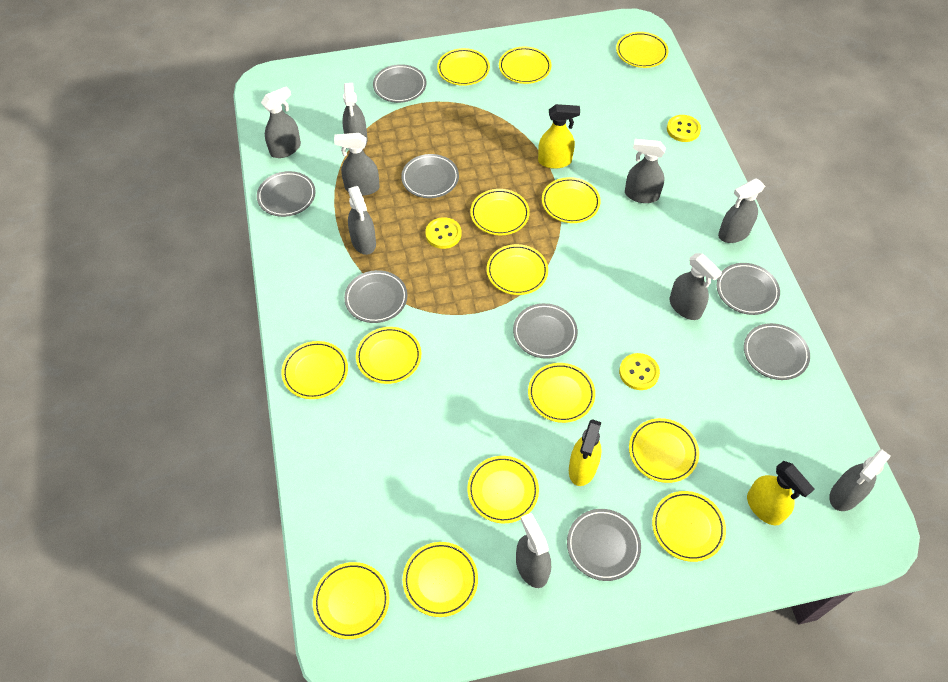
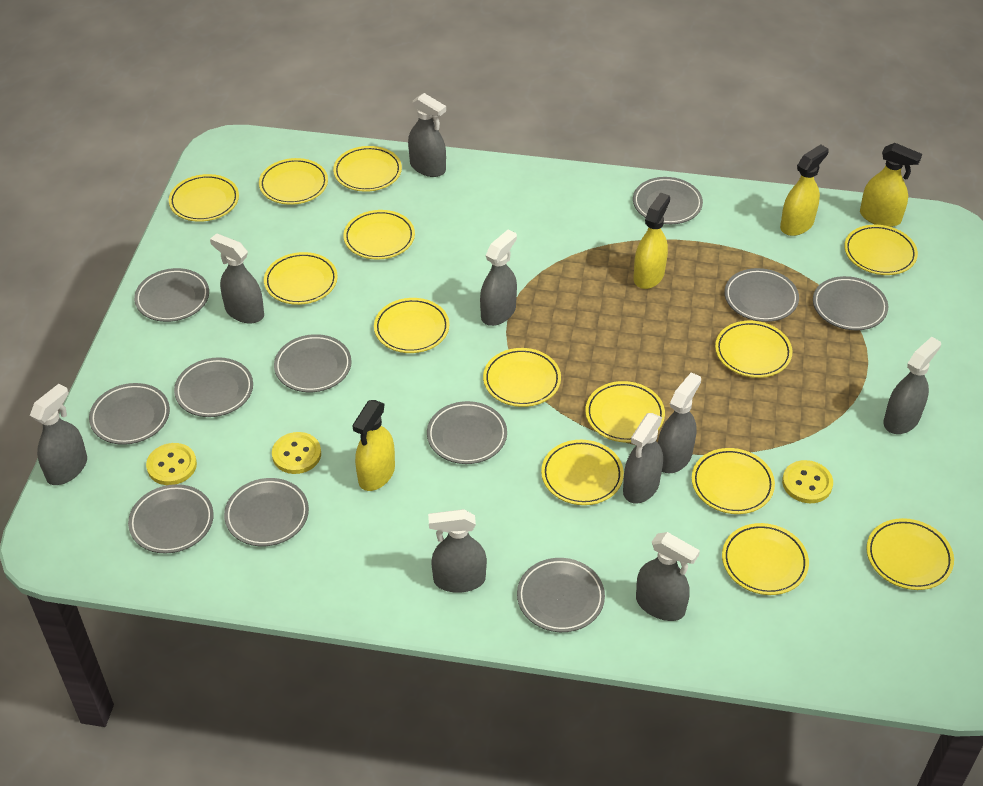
grey plate: 8 -> 11
yellow spray bottle: 3 -> 4

